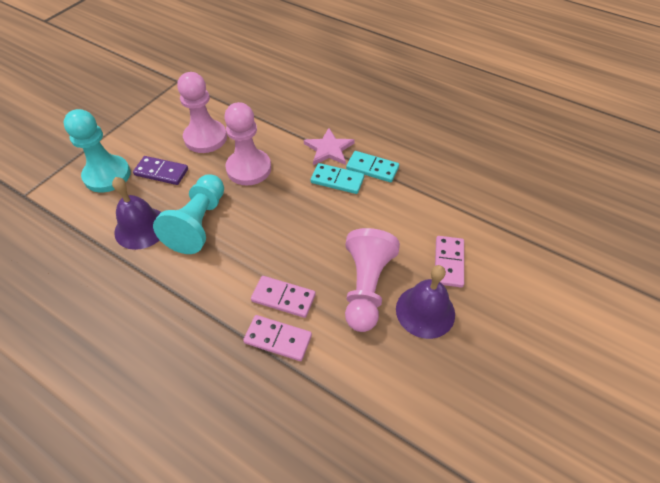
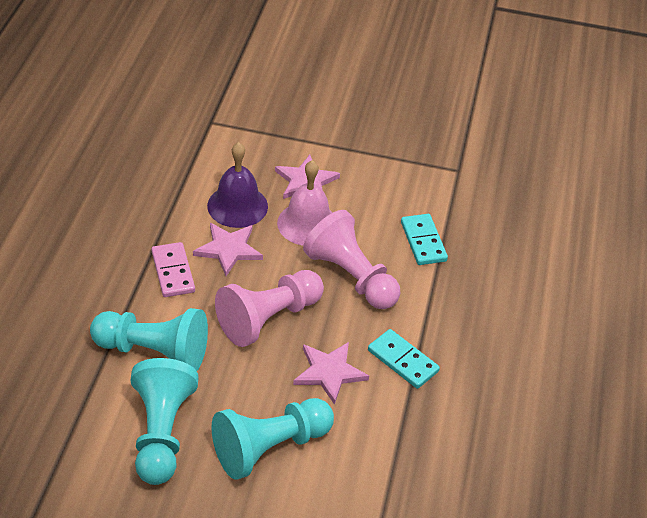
pink bell: 0 -> 1
pink domino: 3 -> 1
pink pawn: 3 -> 2
pink star: 1 -> 3
purple bell: 2 -> 1
purple domino: 1 -> 0
turquoise pawn: 2 -> 3

